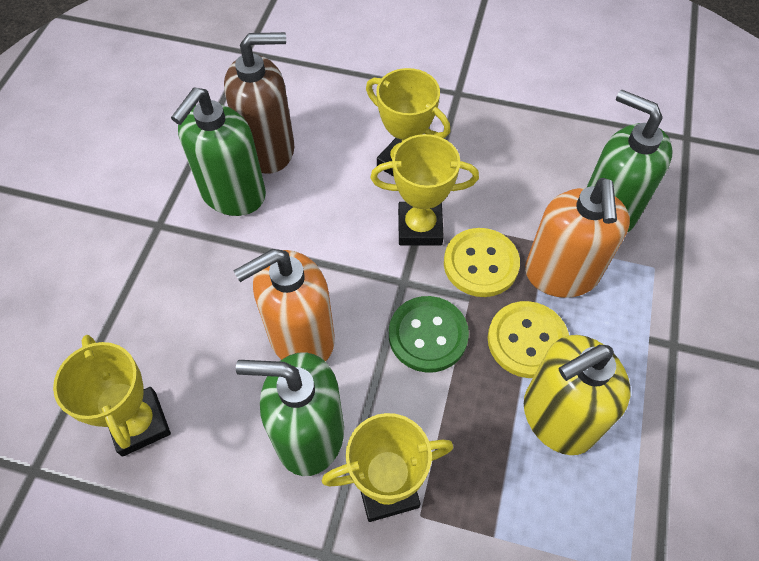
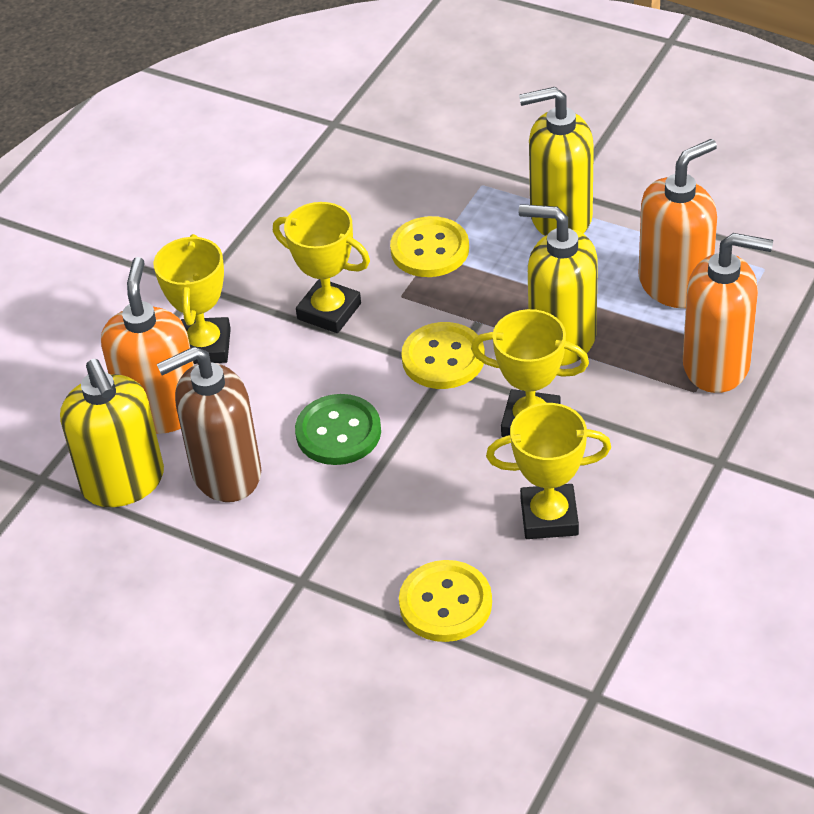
green soap dispenser: 3 -> 0
orange soap dispenser: 2 -> 3
yellow button: 2 -> 3
yellow soap dispenser: 1 -> 3

